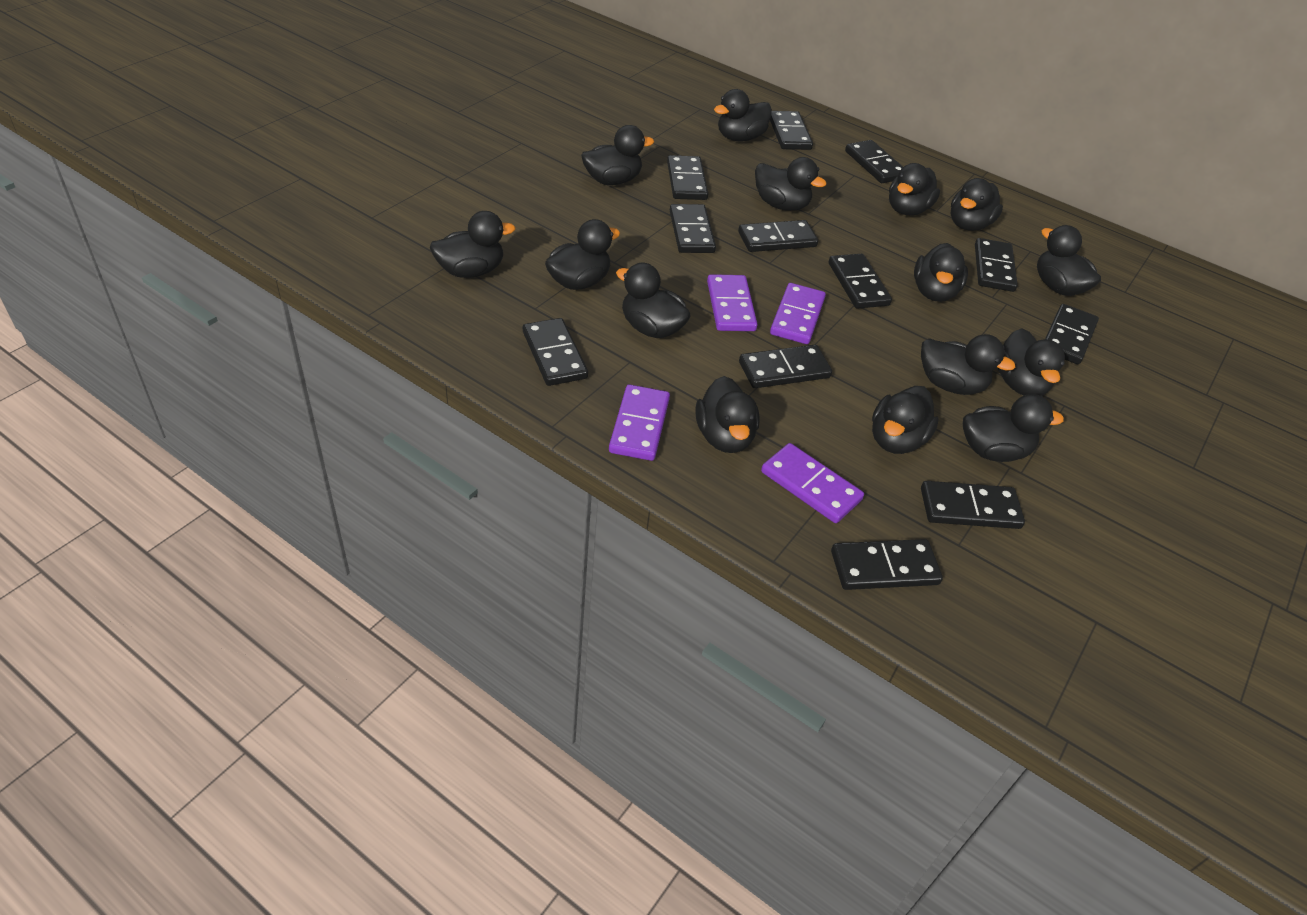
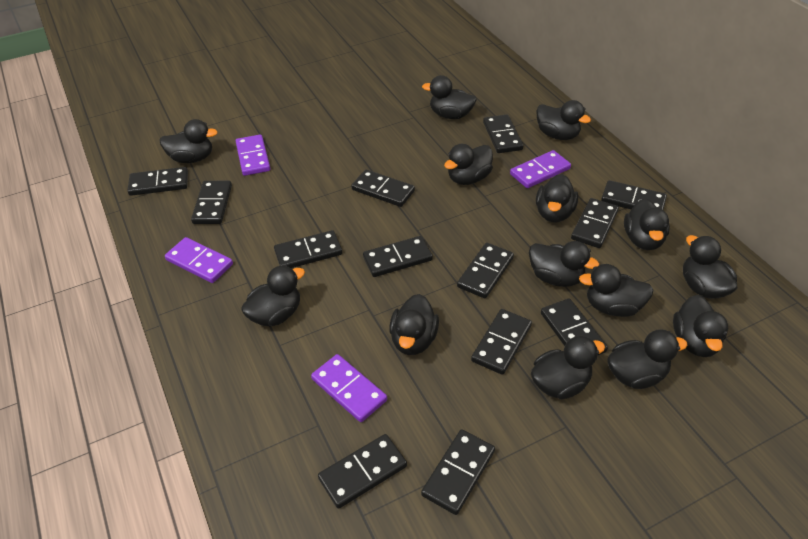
black domino: 12 -> 13
black duck: 15 -> 14

